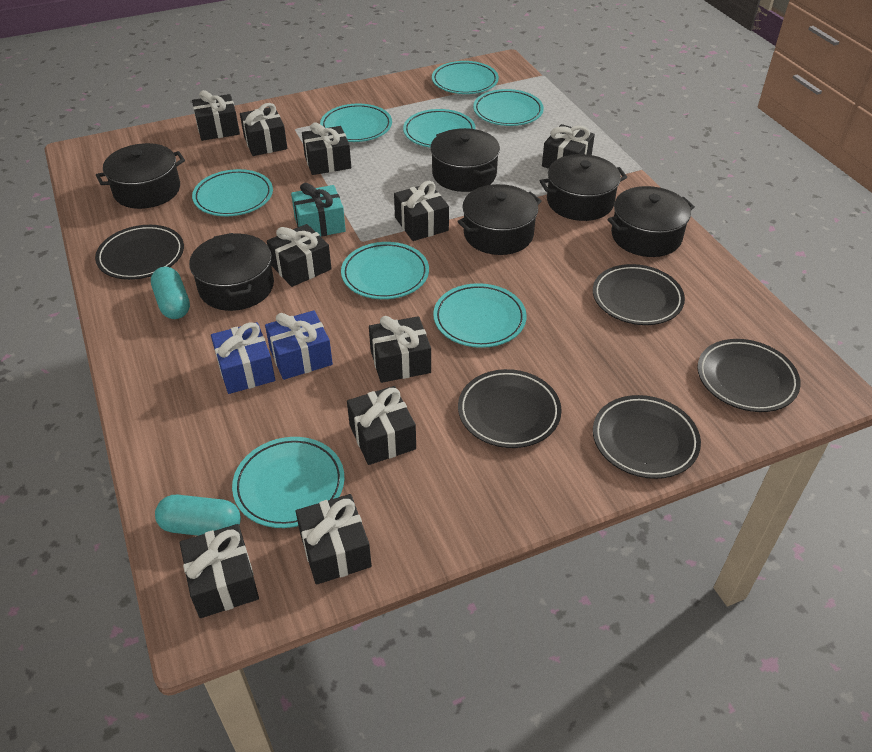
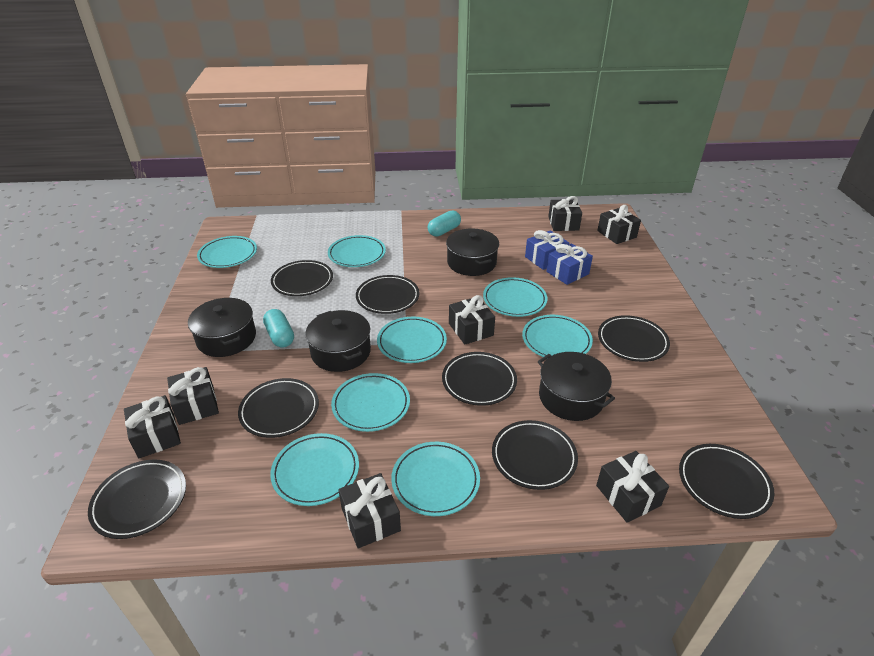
black gift: 10 -> 7
black plate: 5 -> 8
black pot: 6 -> 4
turquoise gift: 1 -> 0

